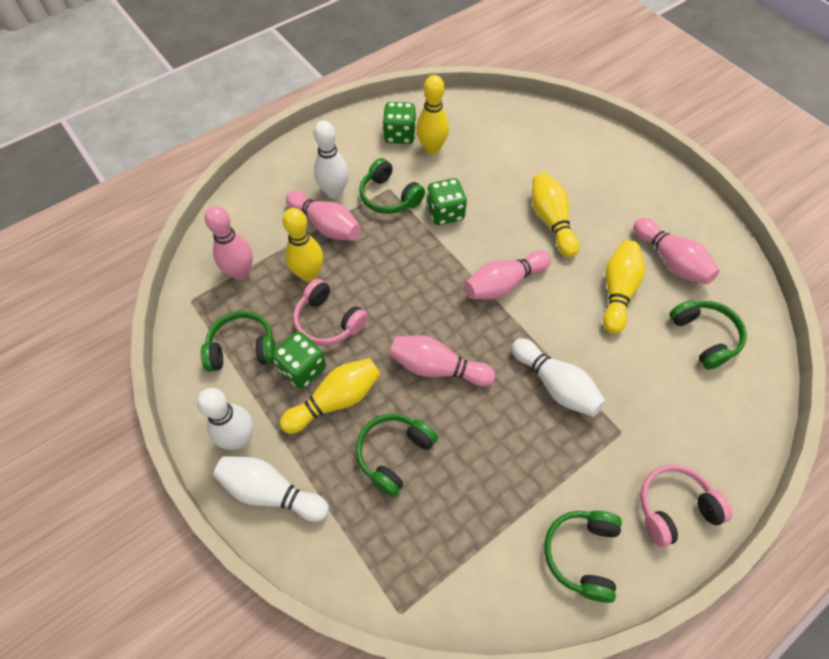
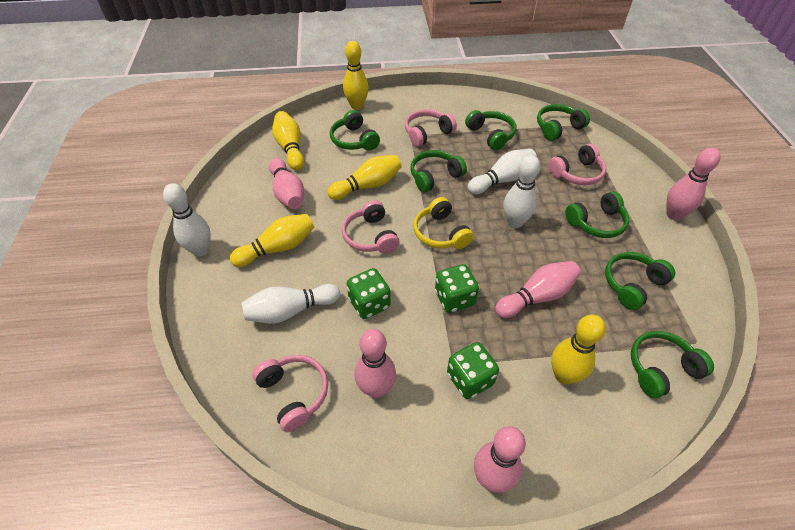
green headphones: 5 -> 7
pink headphones: 2 -> 4
yellow headphones: 0 -> 1

